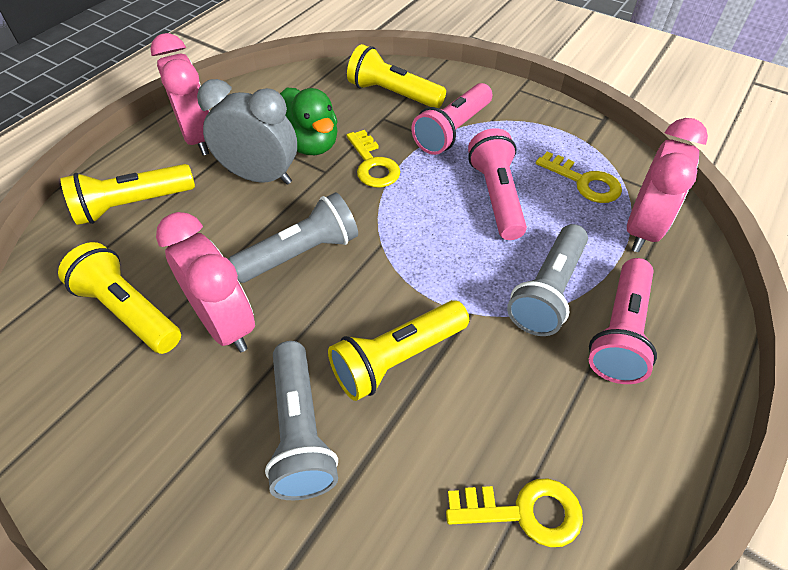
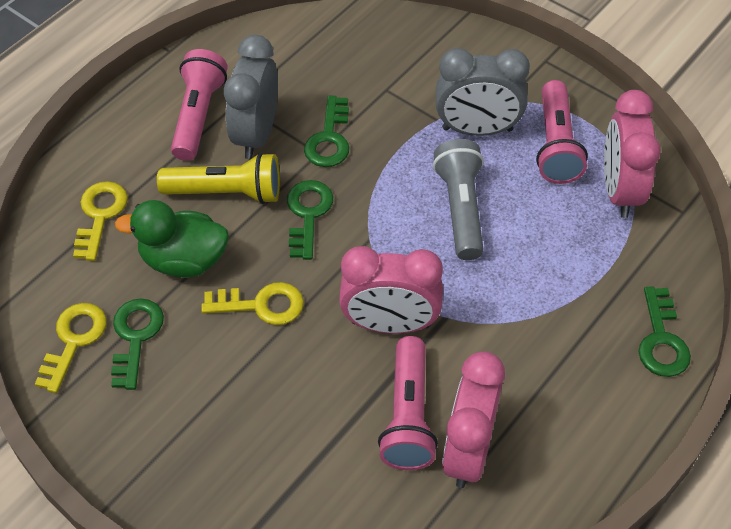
green key: 0 -> 4
grey clock: 1 -> 2
grey flashlight: 3 -> 1
yellow flashlight: 4 -> 1

